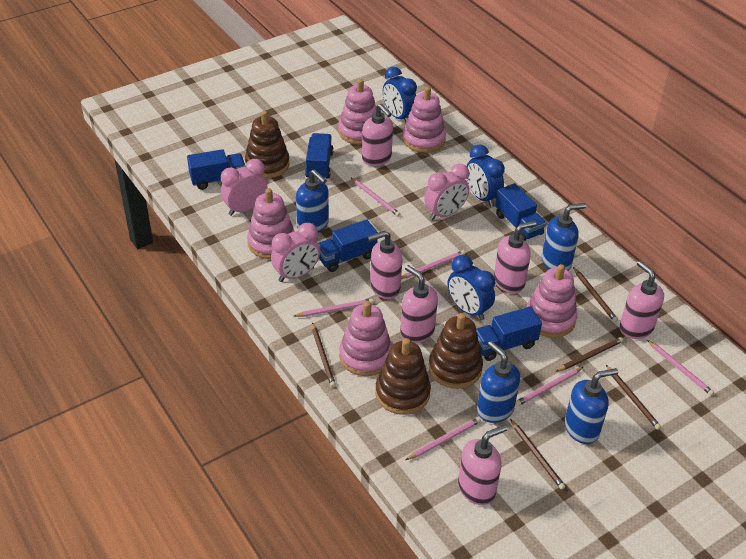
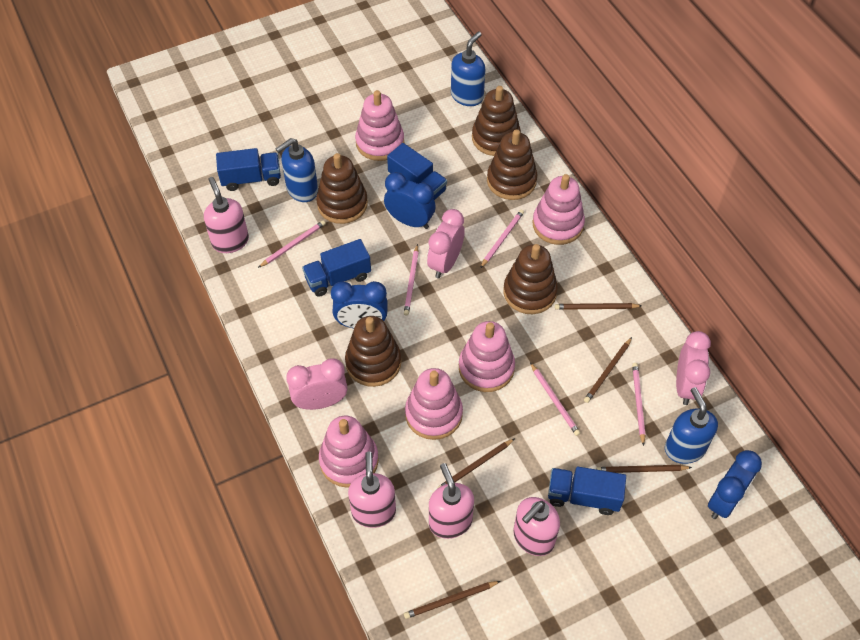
blue soap dispenser: 4 -> 3
blue truck: 5 -> 4
brown stacking toy: 3 -> 5
pink pencil: 6 -> 5
pink soap dispenser: 6 -> 4

